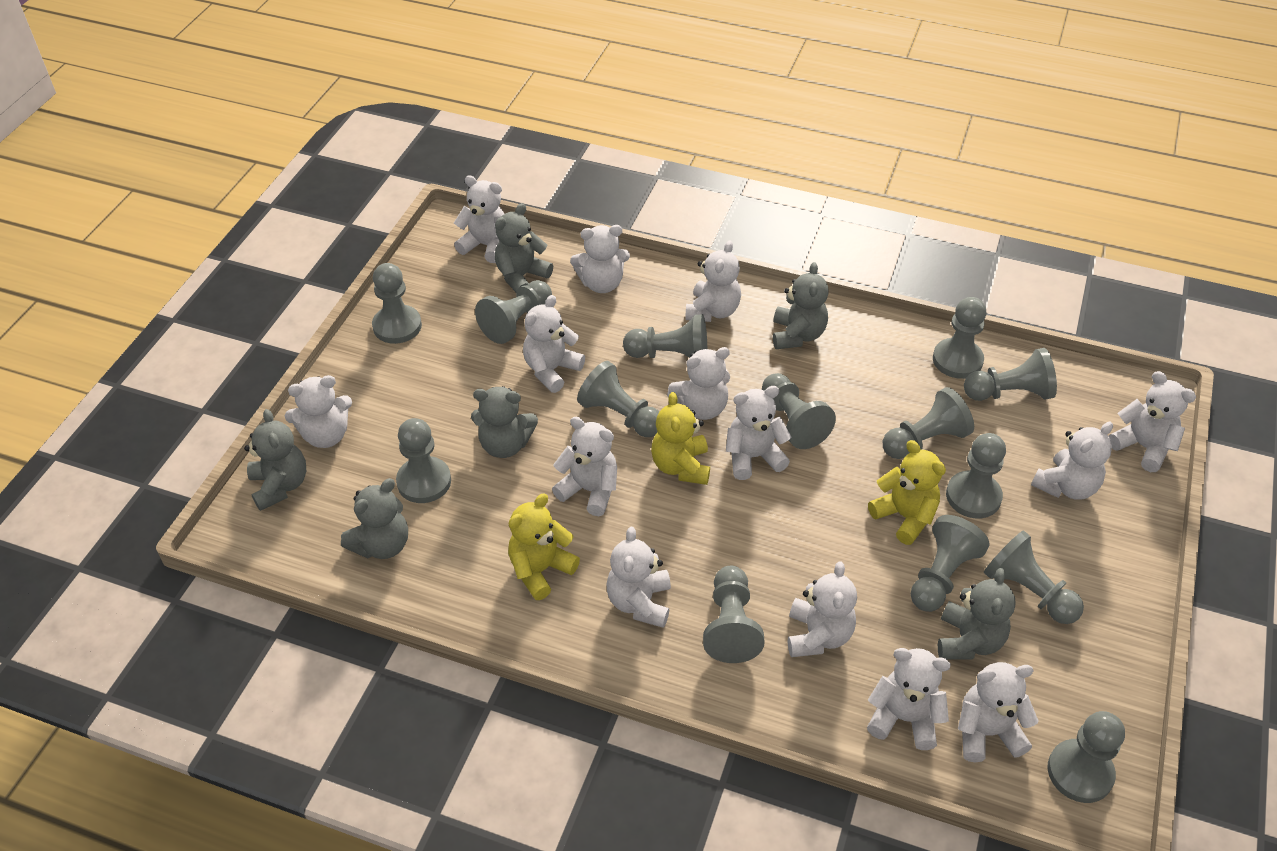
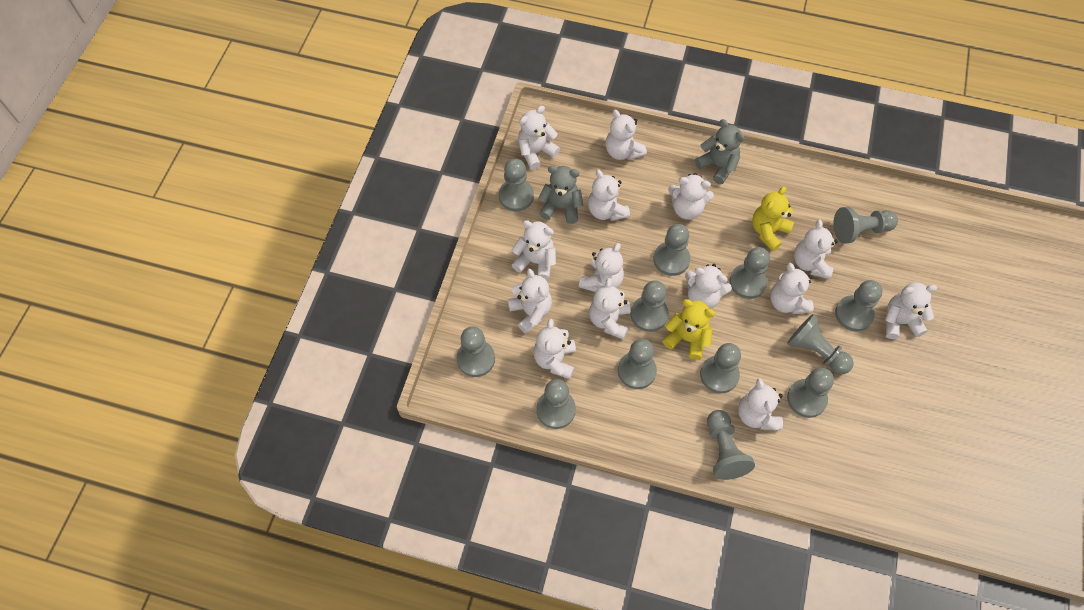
grey pawn: 14 -> 13
grey teddy bear: 6 -> 2
yellow teddy bear: 3 -> 2

